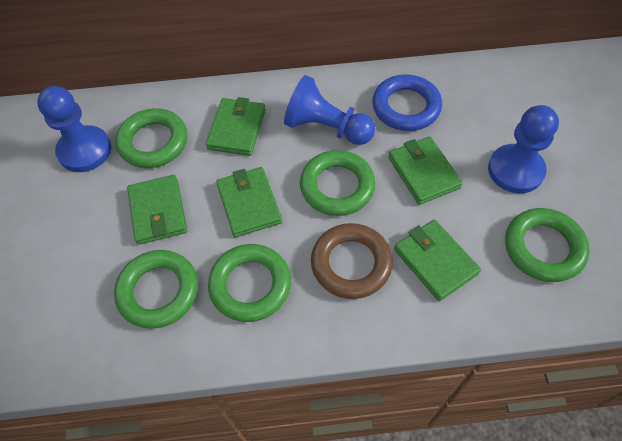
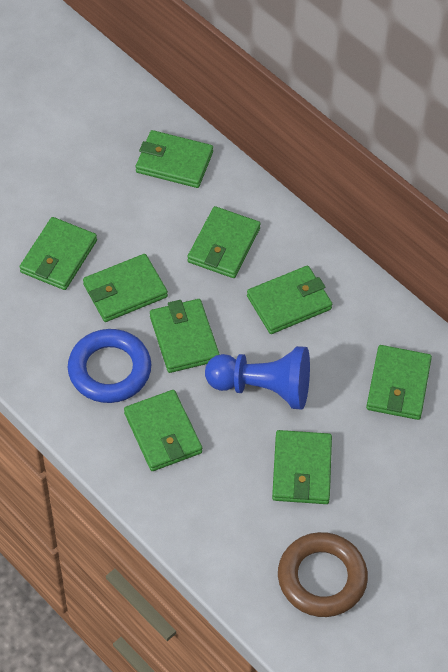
blue pawn: 3 -> 1
green ring: 5 -> 0
green wallet: 5 -> 9

